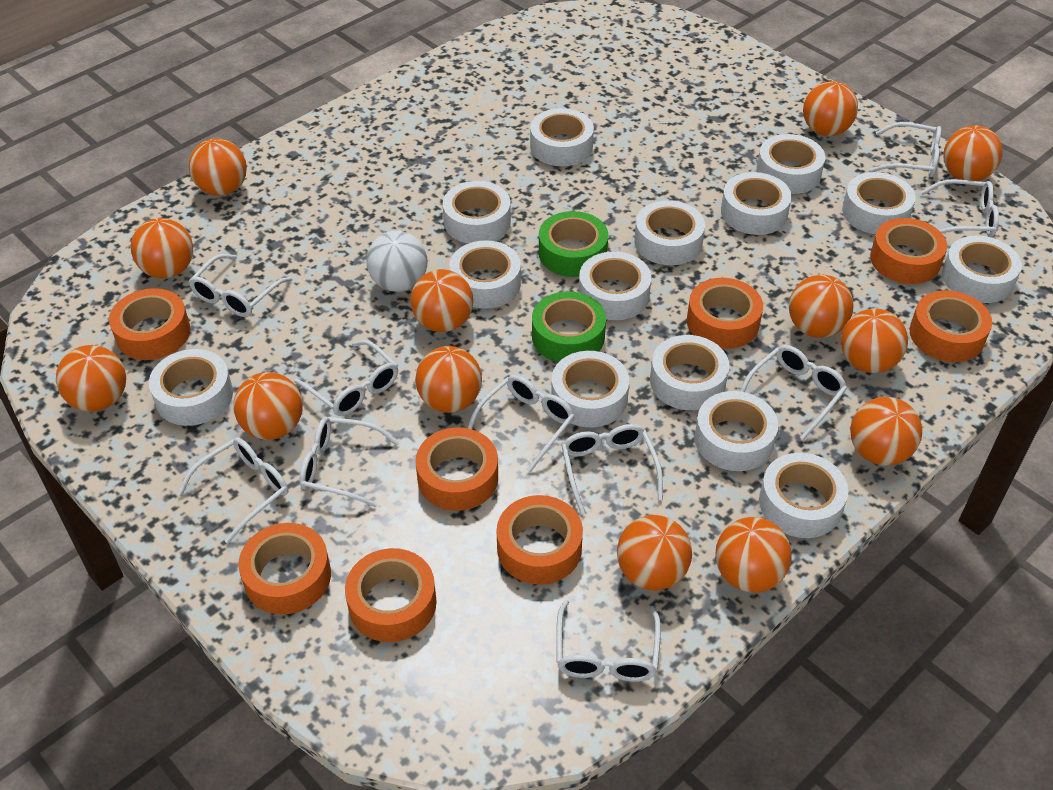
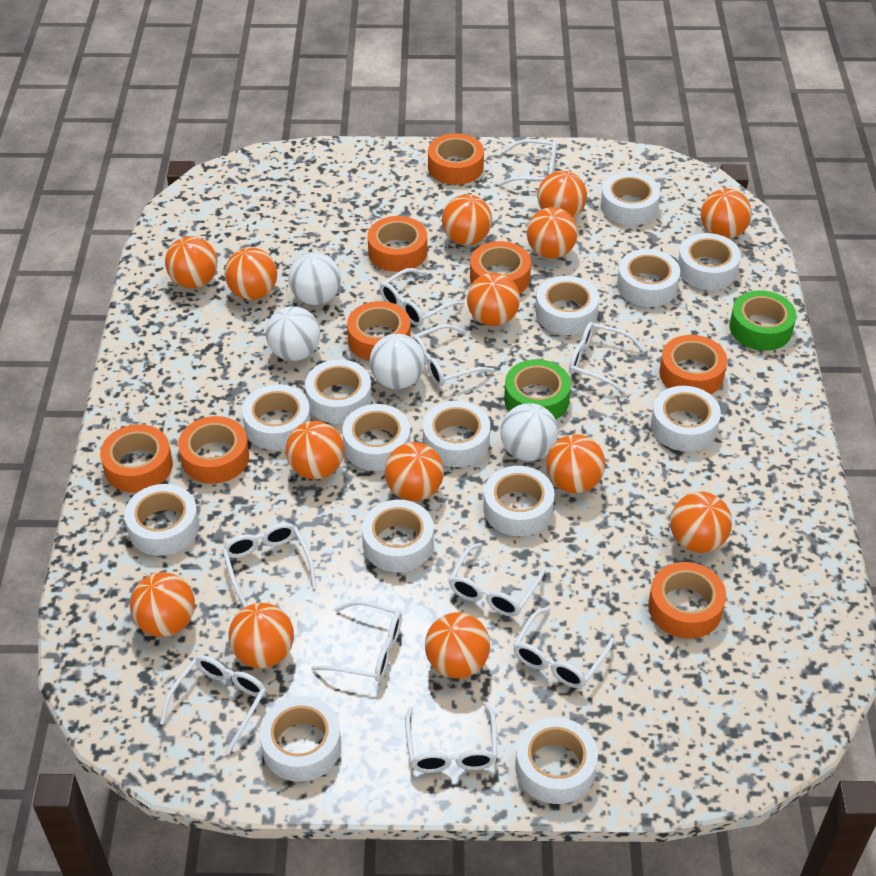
orange ball: 13 -> 14
white ball: 1 -> 4

